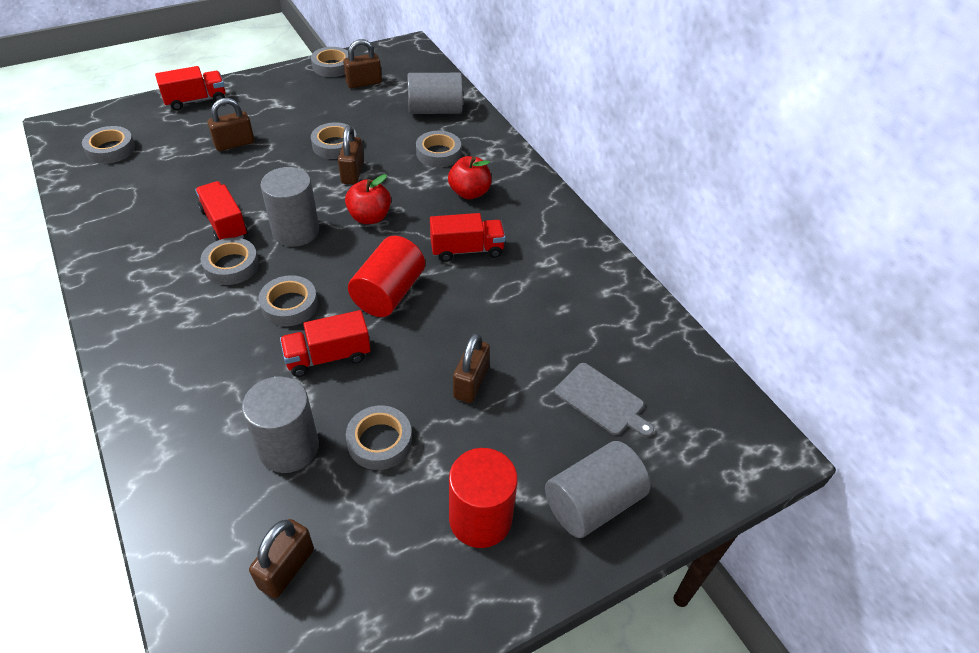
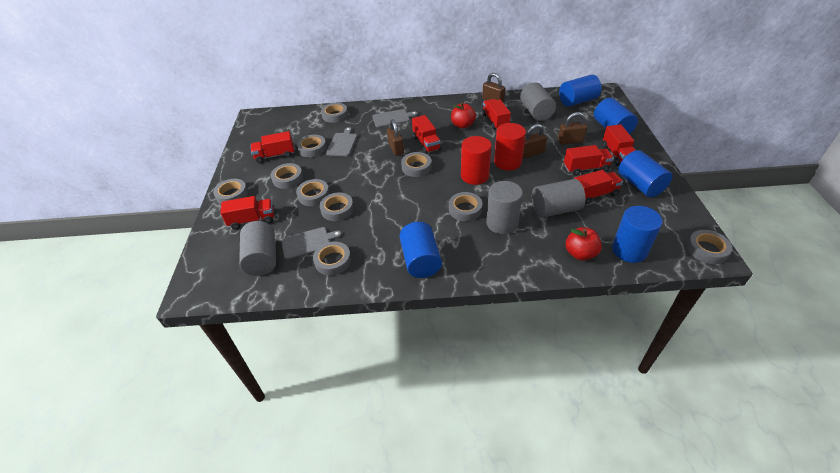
blue cylinder: 0 -> 5
brown padlock: 5 -> 4
grey cutting board: 1 -> 3
grey tape: 7 -> 10
red truck: 4 -> 7

